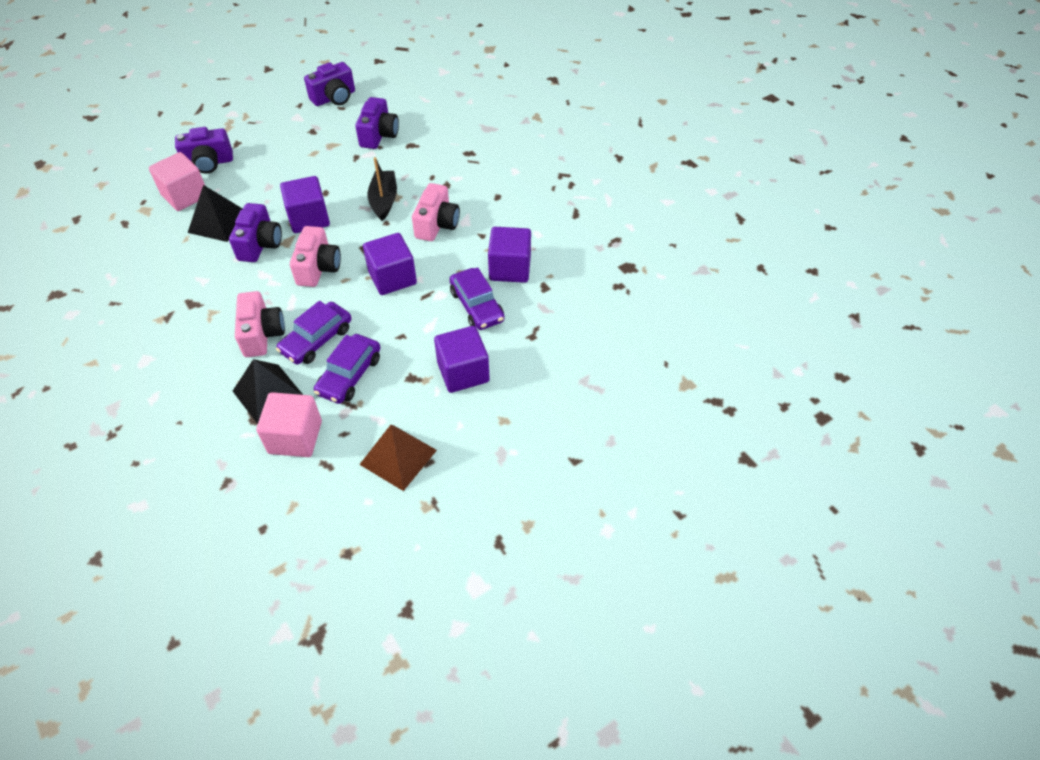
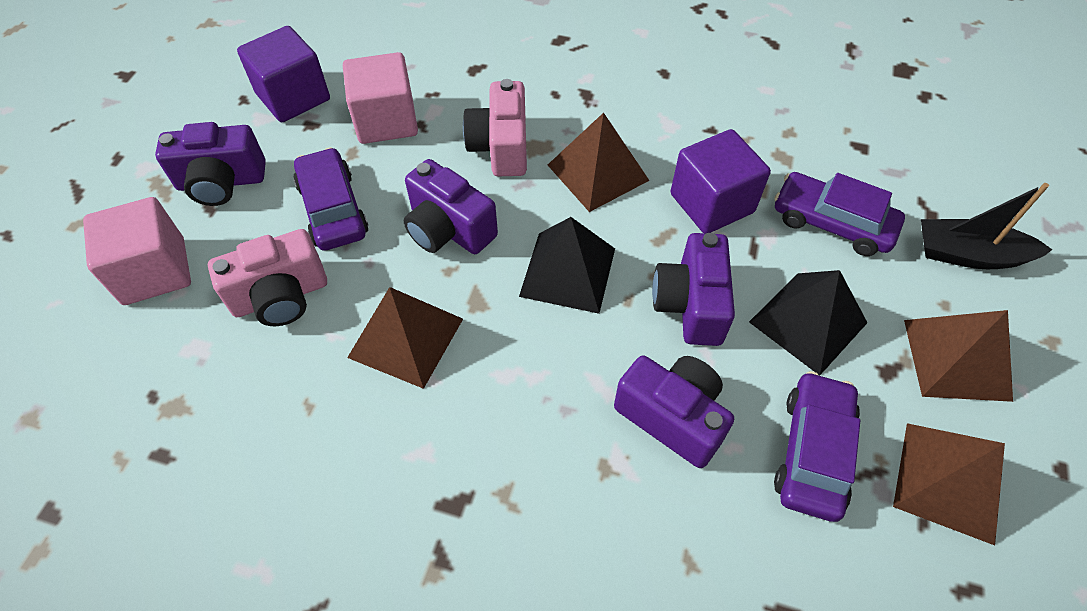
brown pyramid: 1 -> 4
pink camera: 3 -> 2
purple cube: 4 -> 2

